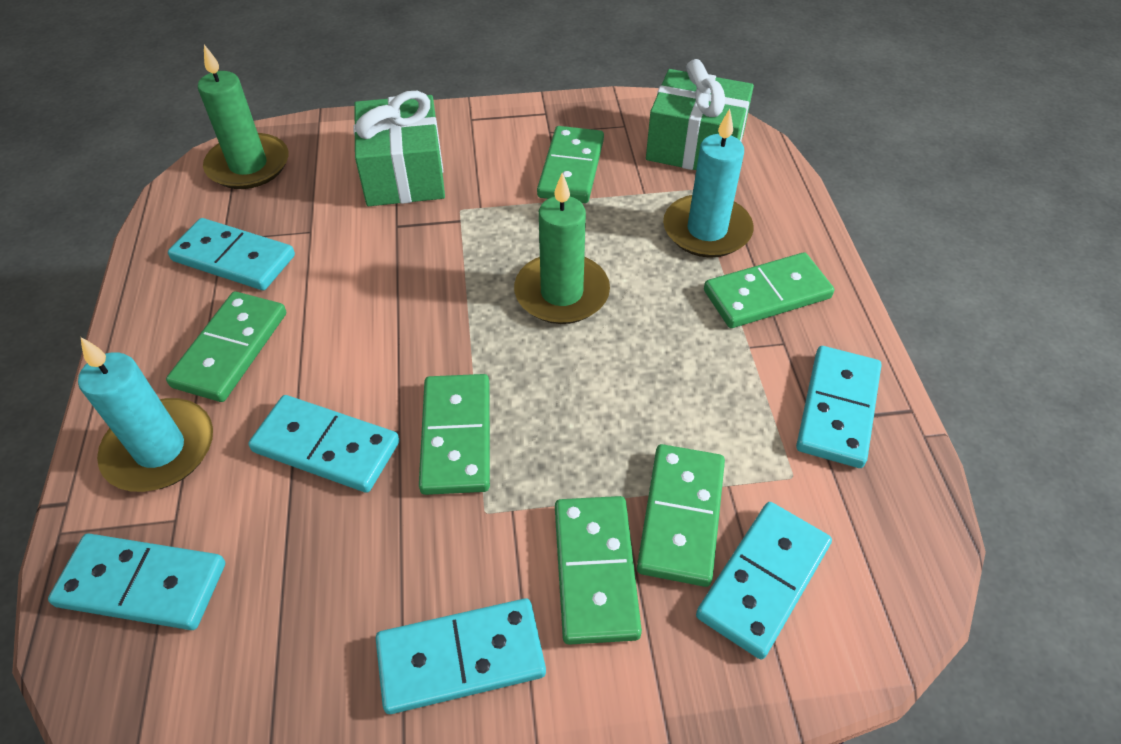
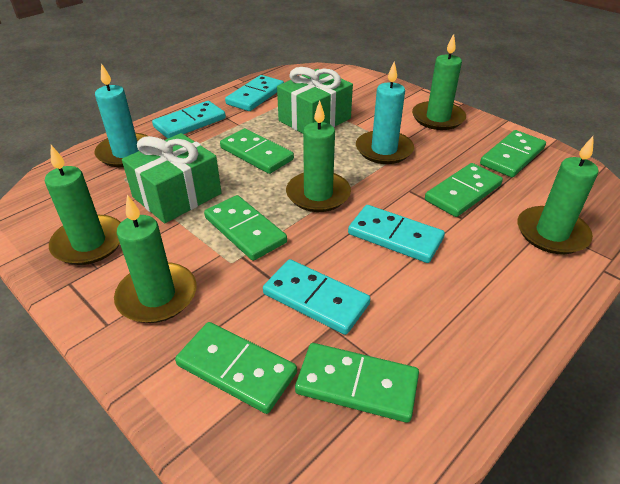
green candle: 2 -> 5
turquoise domino: 6 -> 4

